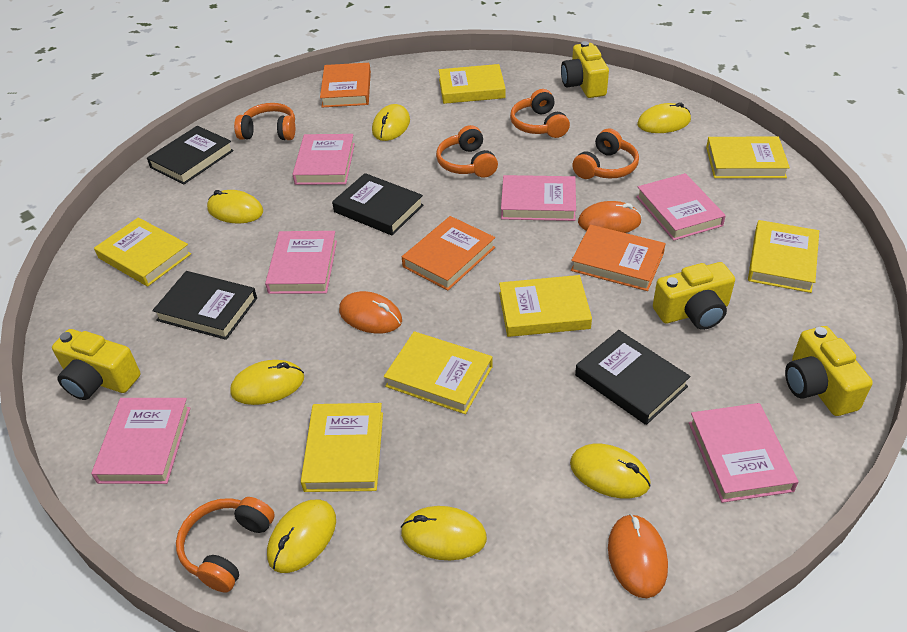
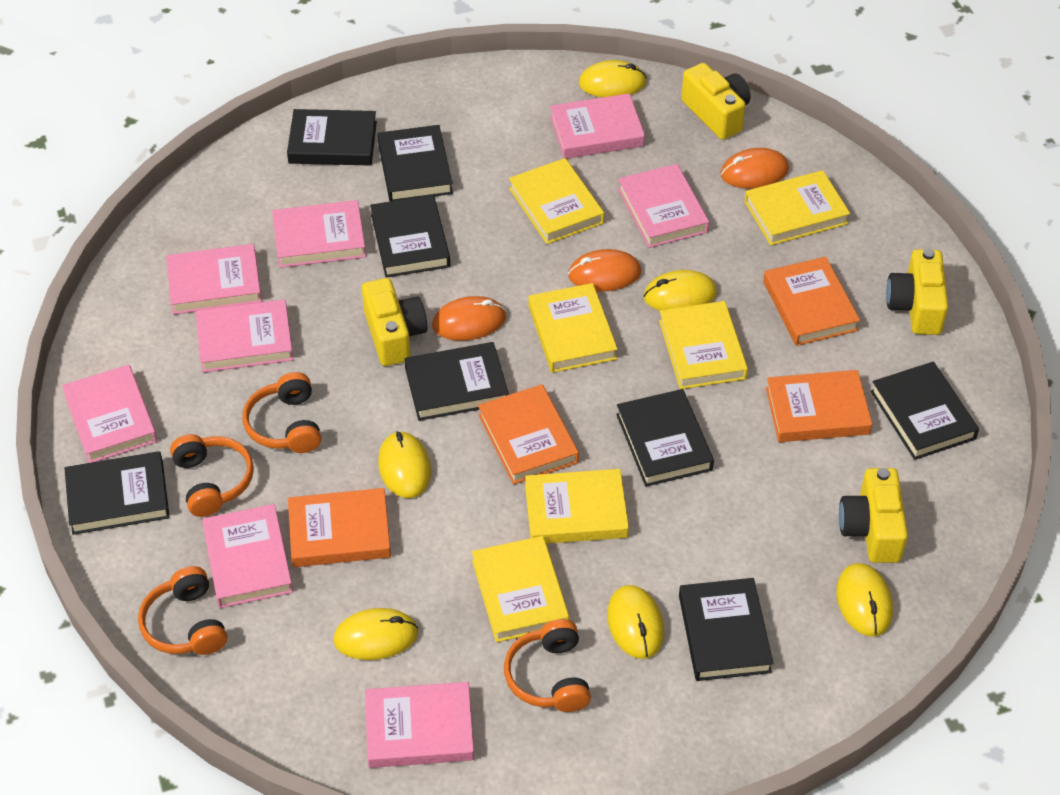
black book: 4 -> 8
orange book: 3 -> 4
orange headphones: 5 -> 4
pink book: 6 -> 8
yellow book: 7 -> 6
yellow mouse: 7 -> 6

